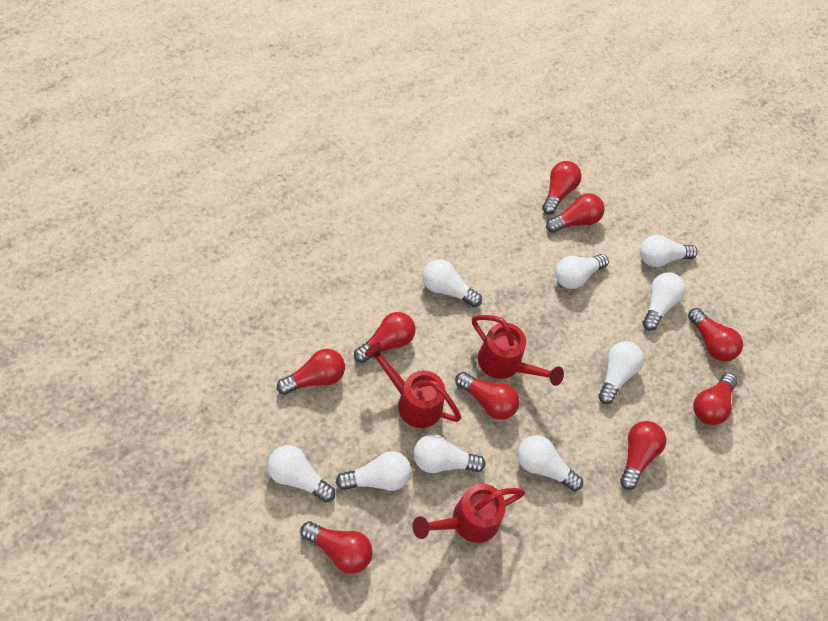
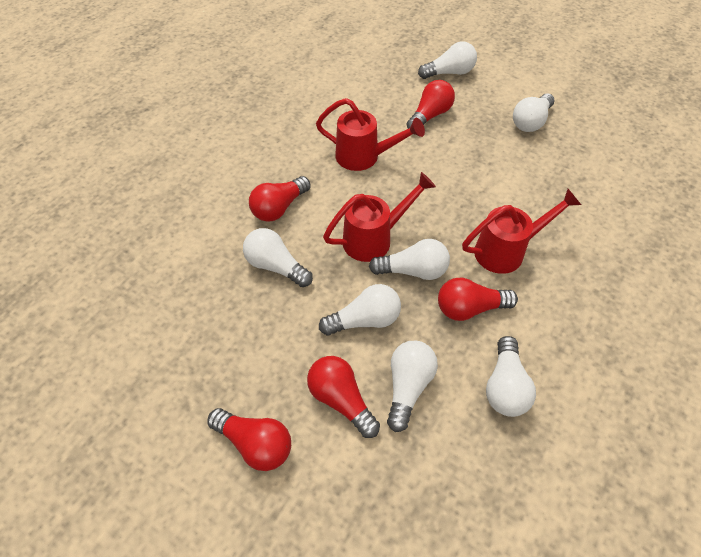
red light bulb: 9 -> 5
white light bulb: 9 -> 7

